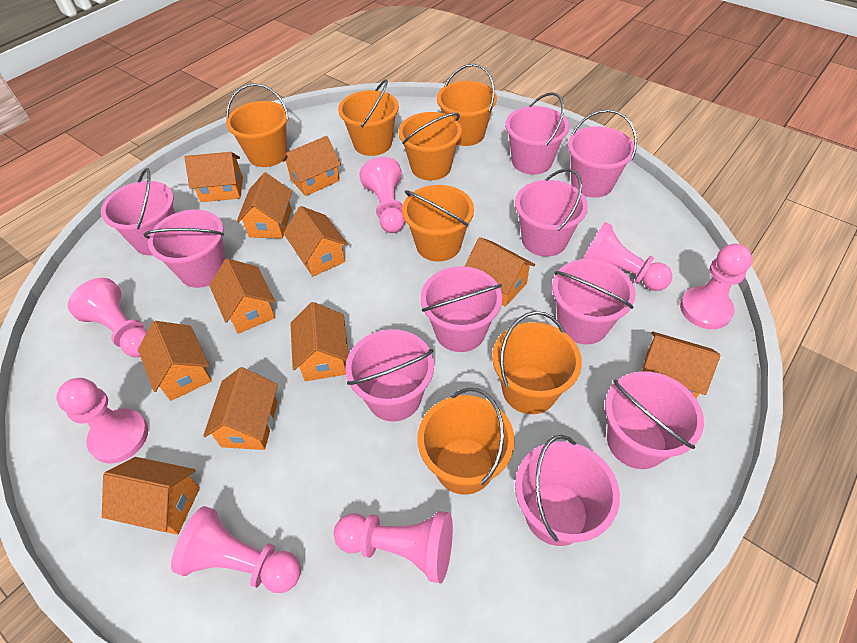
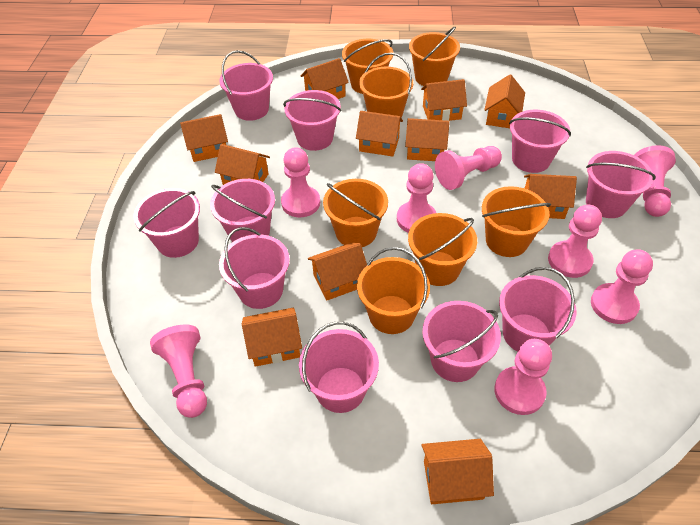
pink pawn: 7 -> 8

